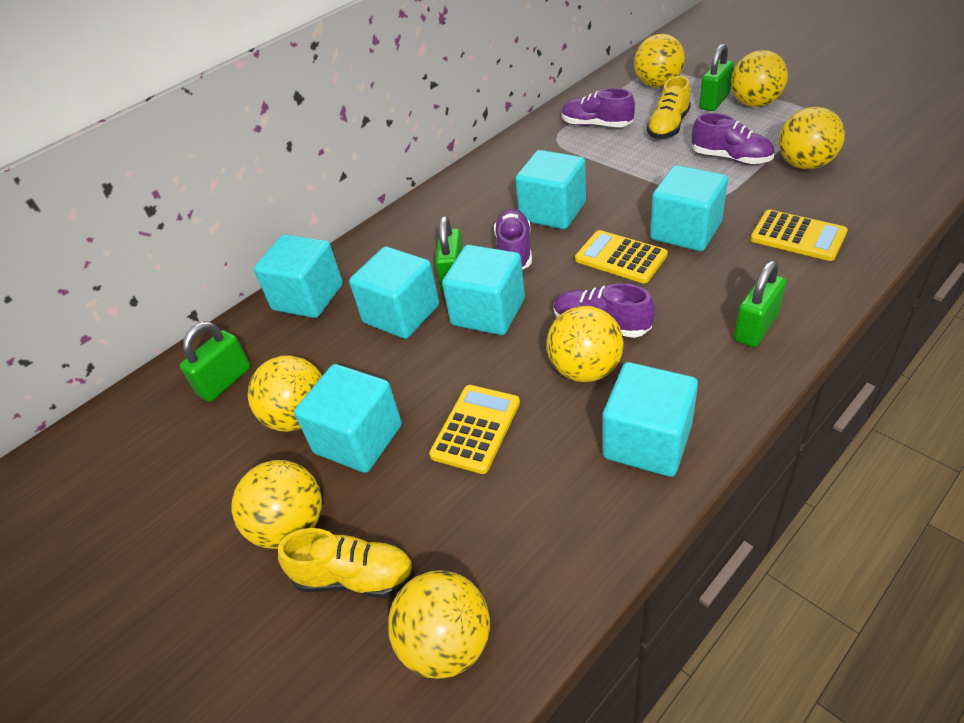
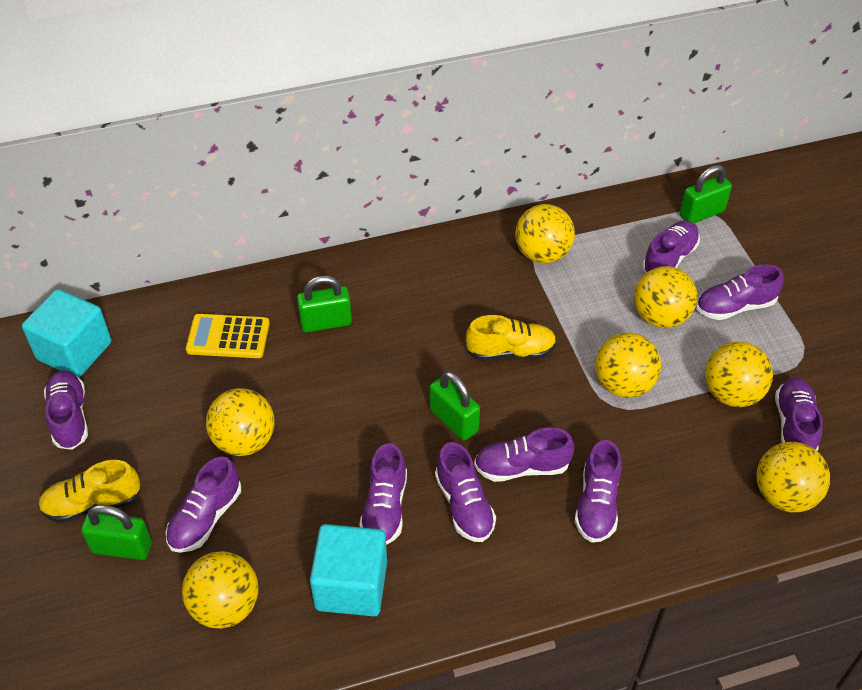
purple shoe: 4 -> 9
turquoise cube: 7 -> 2
yellow calculator: 3 -> 1

